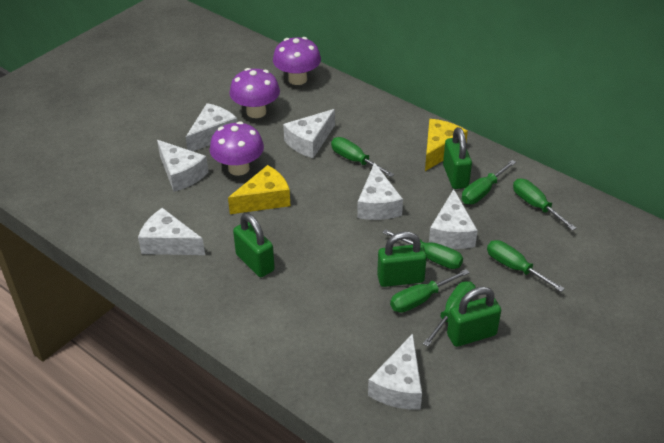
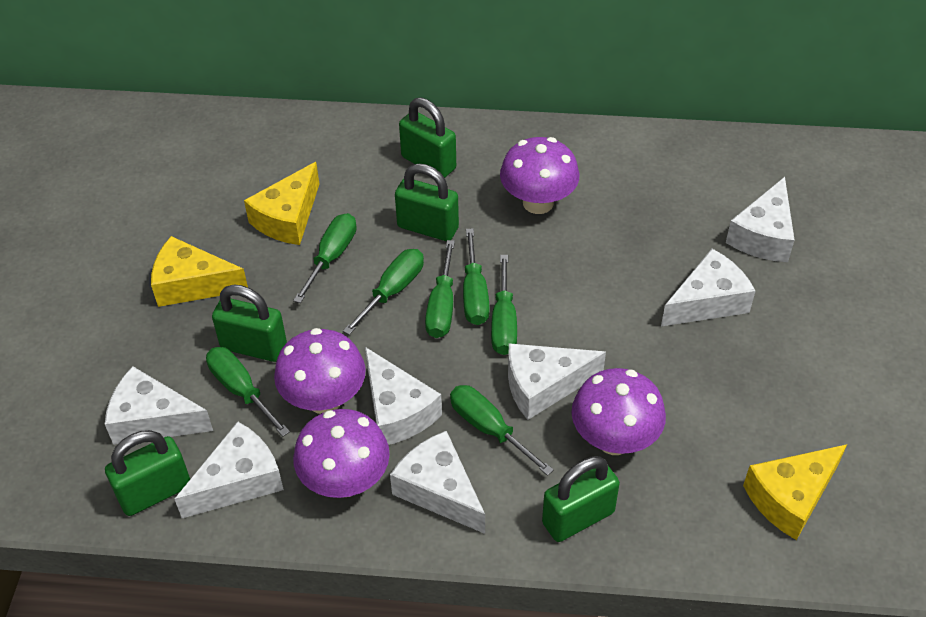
green padlock: 4 -> 5
purple mushroom: 3 -> 4
yellow cheese: 2 -> 3

